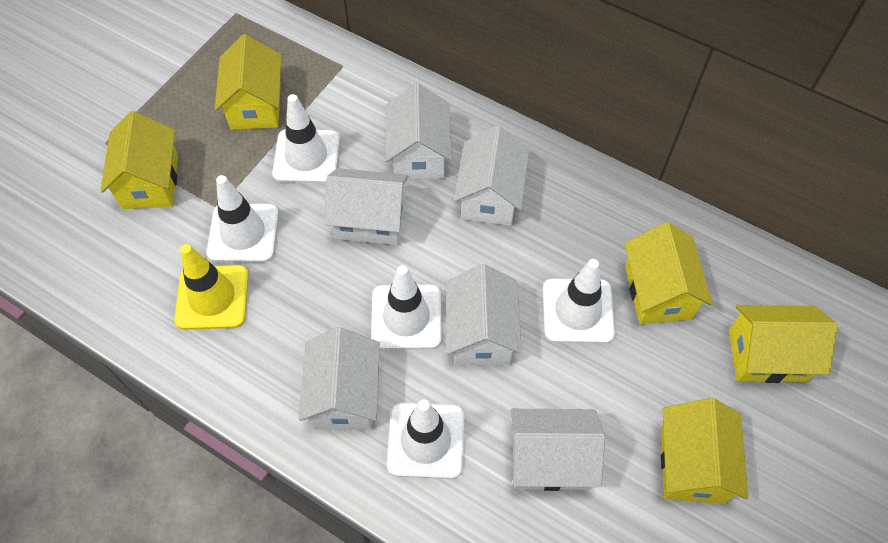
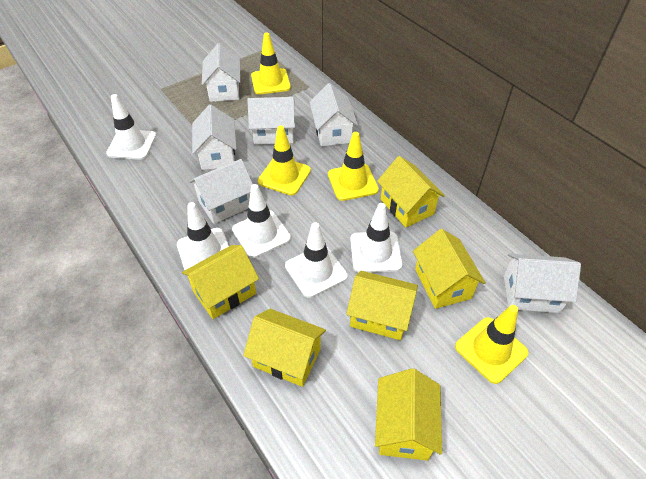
yellow house: 5 -> 6
yellow traffic cone: 1 -> 4

